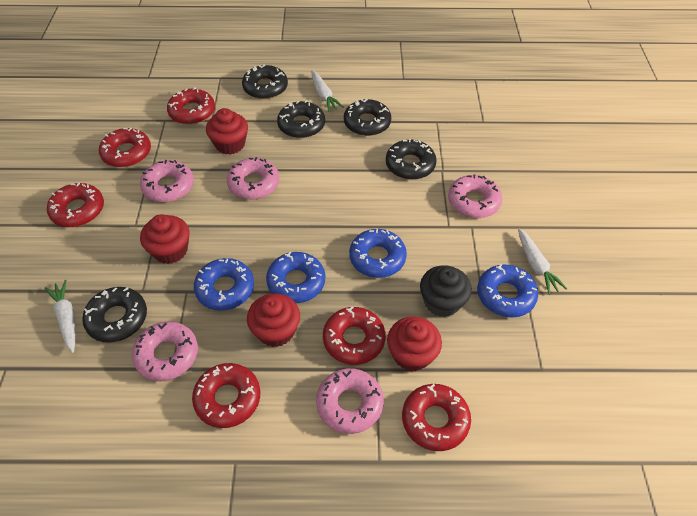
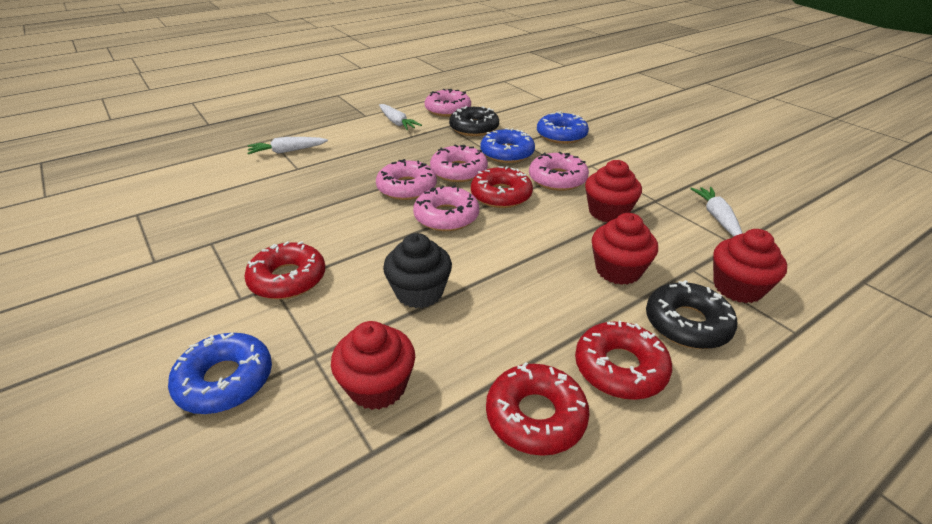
black donut: 5 -> 2
blue donut: 4 -> 3
red donut: 6 -> 4

